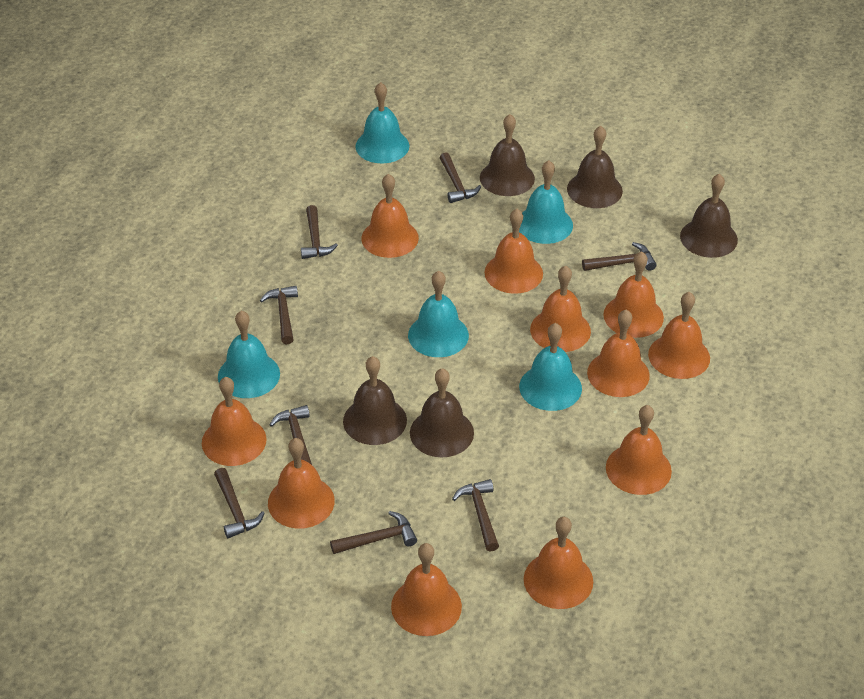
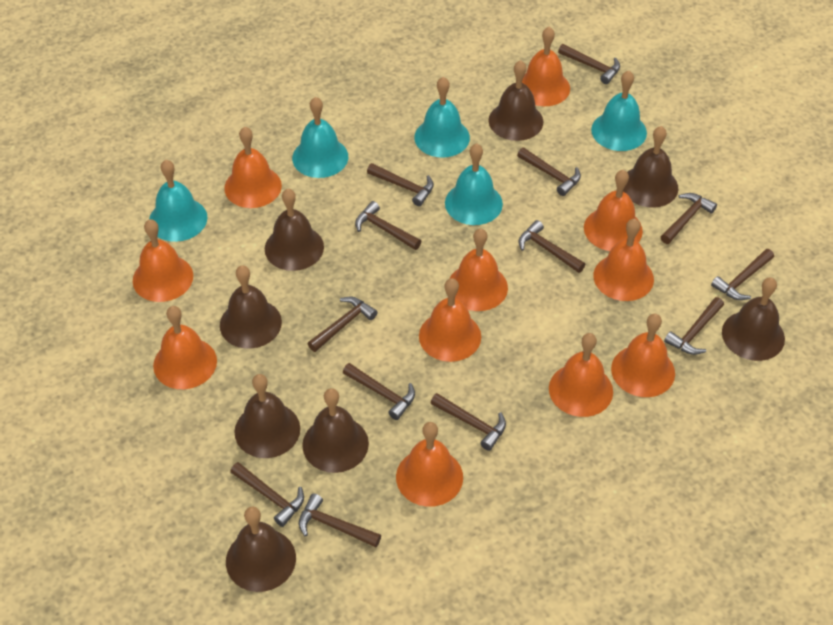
brown bell: 5 -> 8
brown hammer: 8 -> 13

